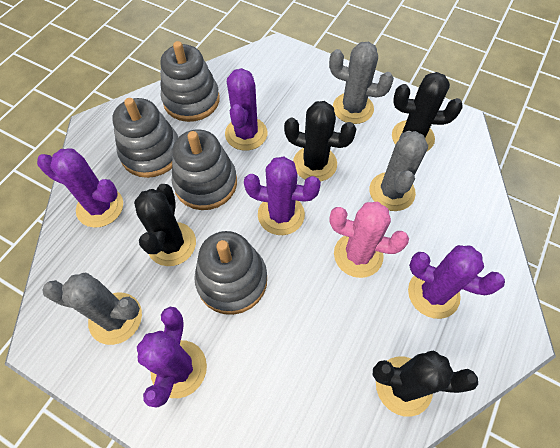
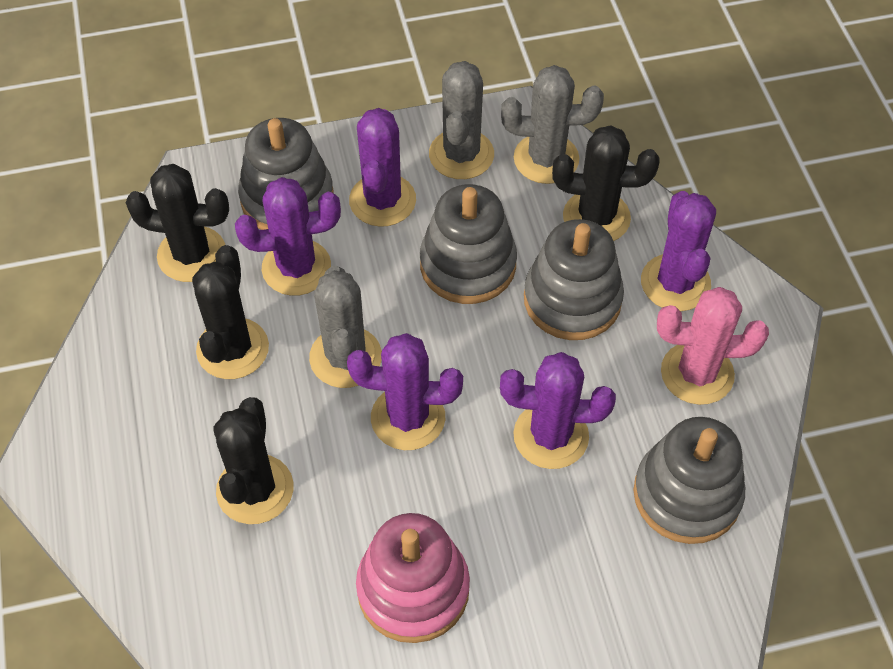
pink stacking toy: 0 -> 1

